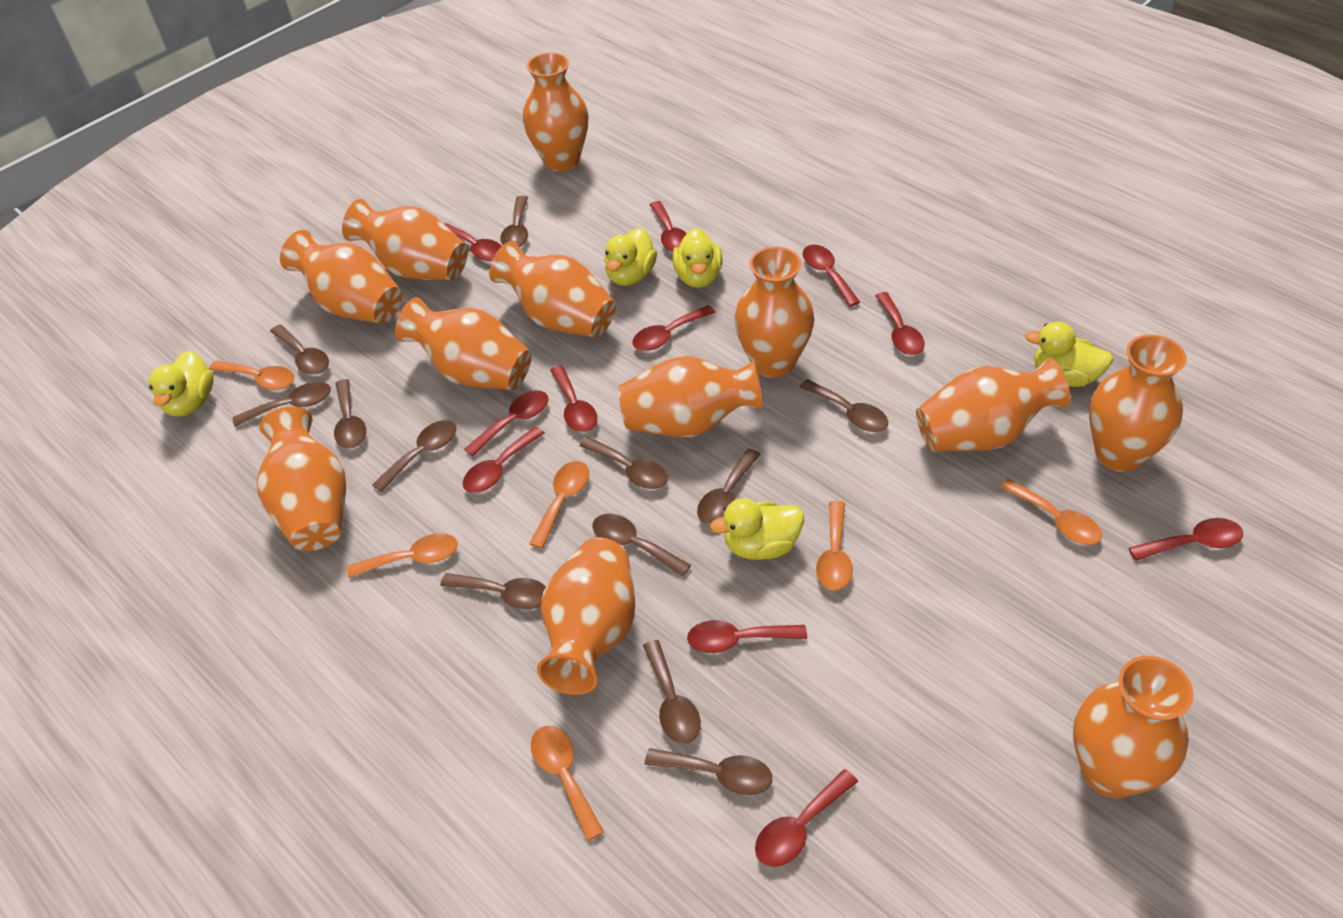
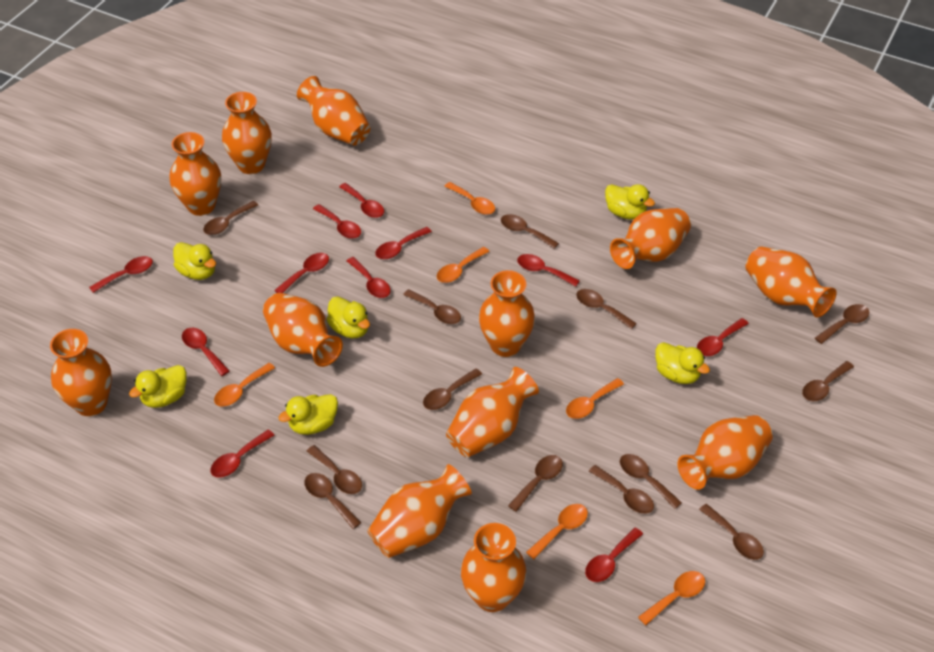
brown spoon: 12 -> 13
yellow duck: 5 -> 6

